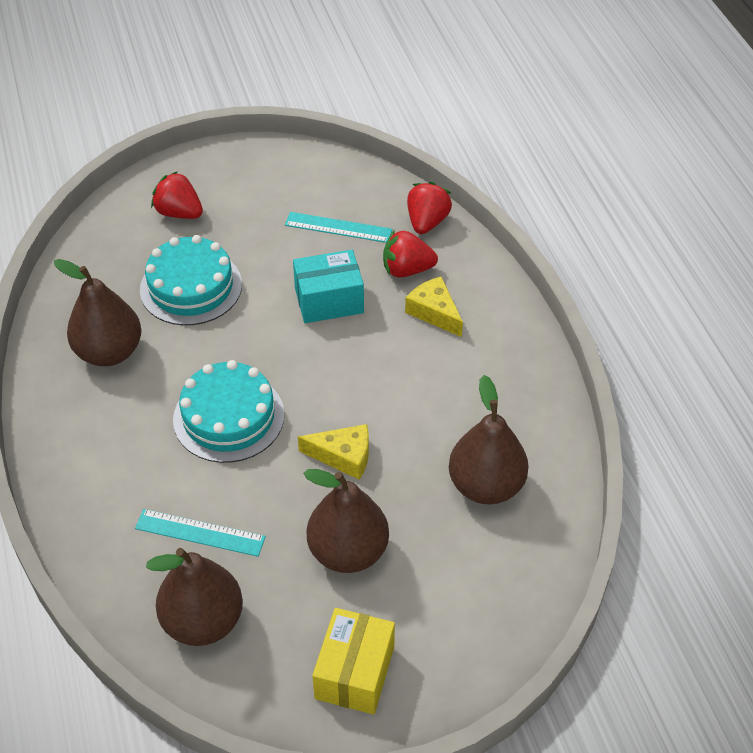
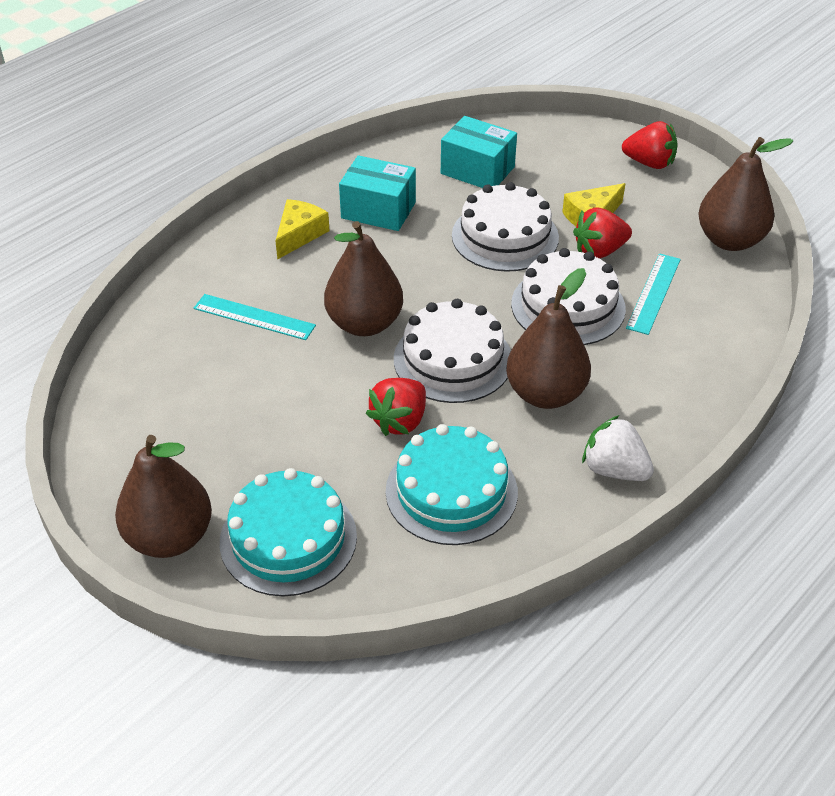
turquoise box: 1 -> 2
white cake: 0 -> 3
white strawberry: 0 -> 1
yellow box: 1 -> 0

